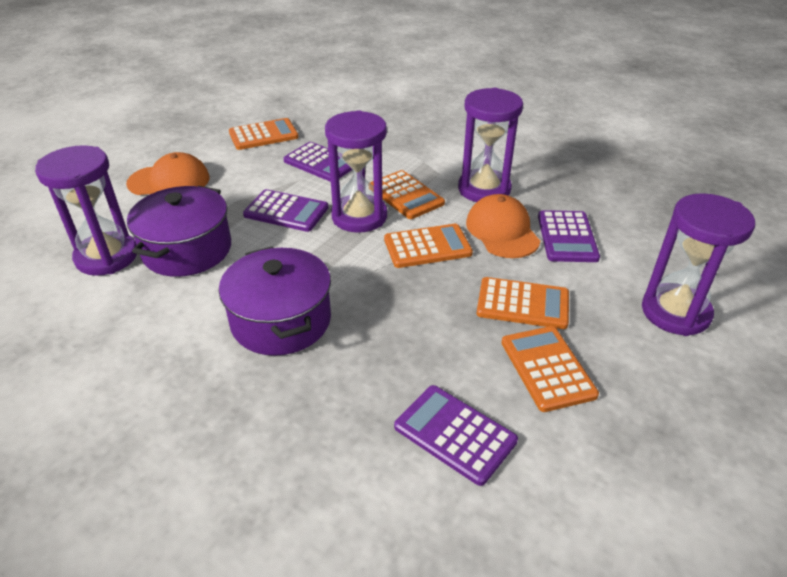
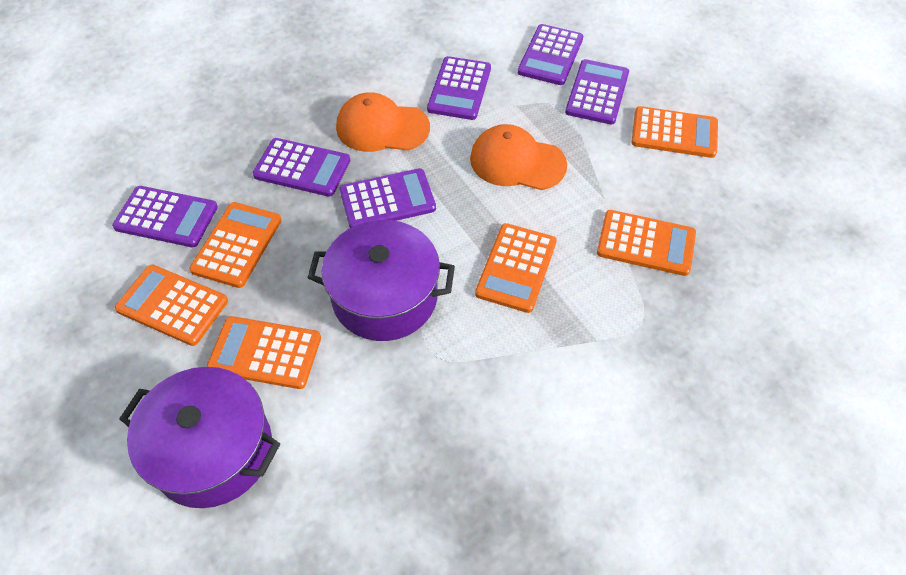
orange calculator: 5 -> 6
purple calculator: 4 -> 6
purple hourglass: 4 -> 0

